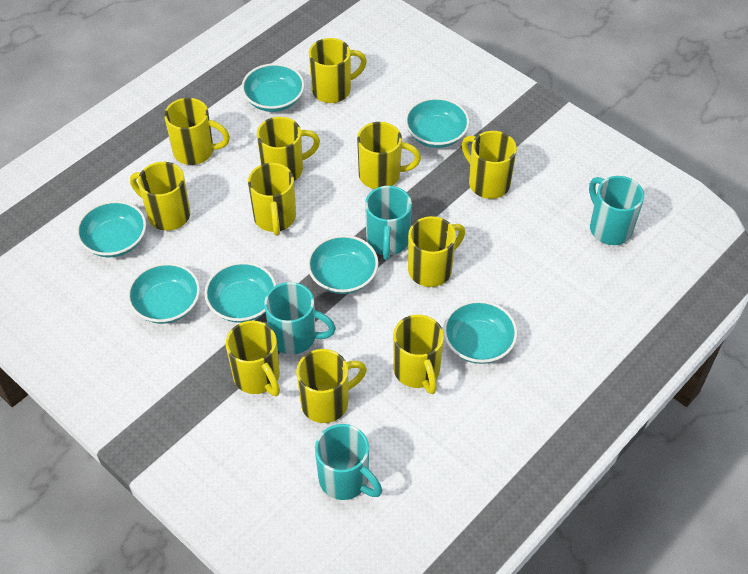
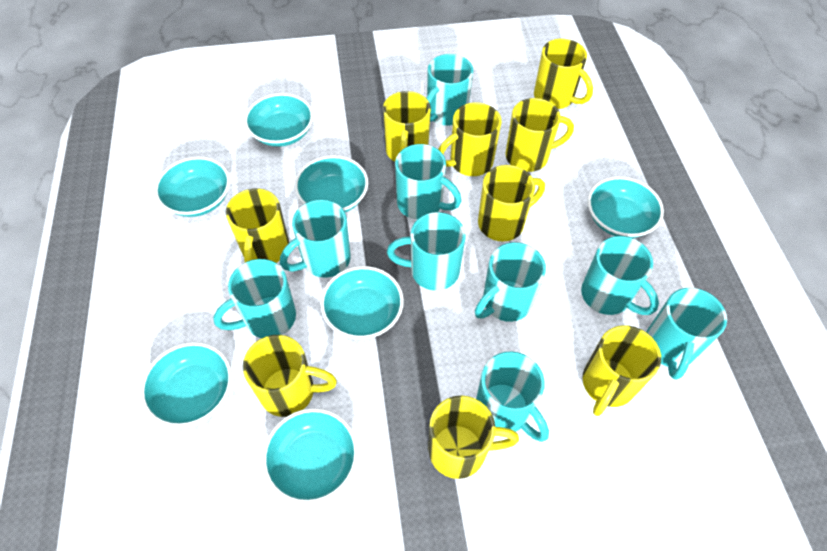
turquoise mug: 4 -> 9
yellow mug: 11 -> 9

